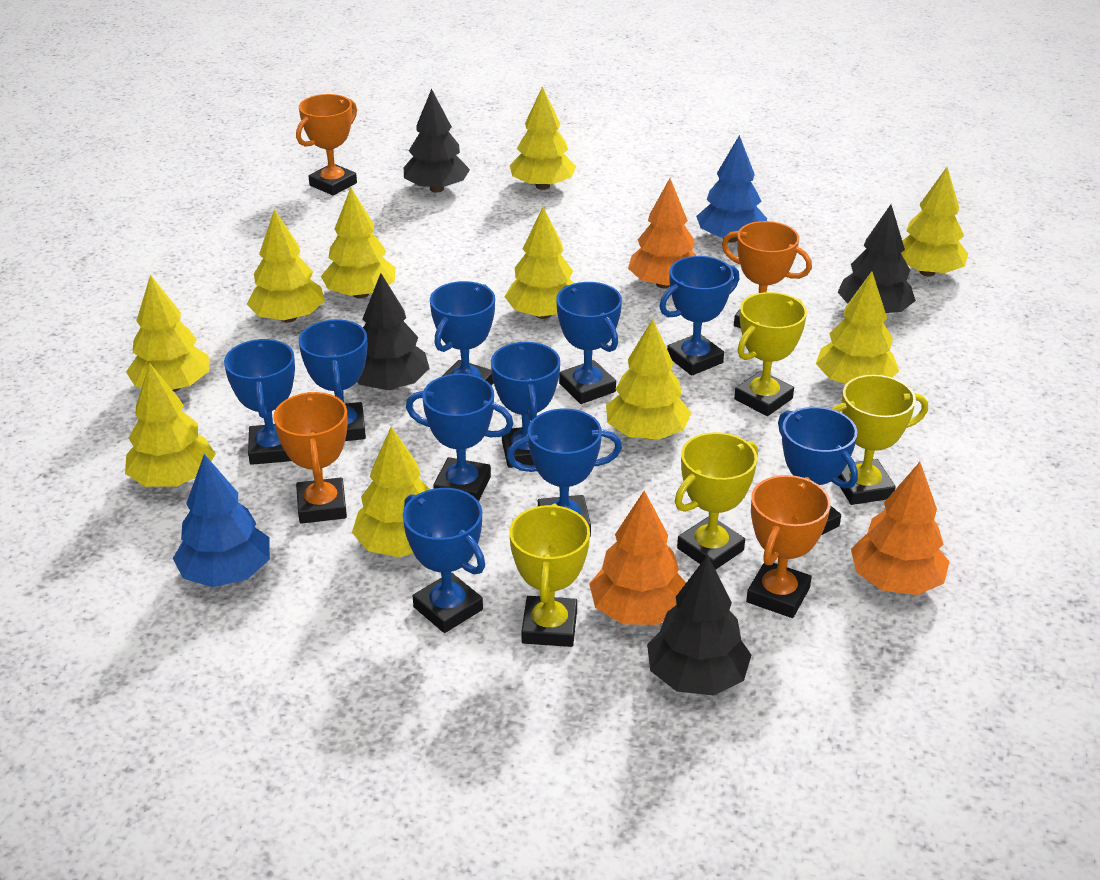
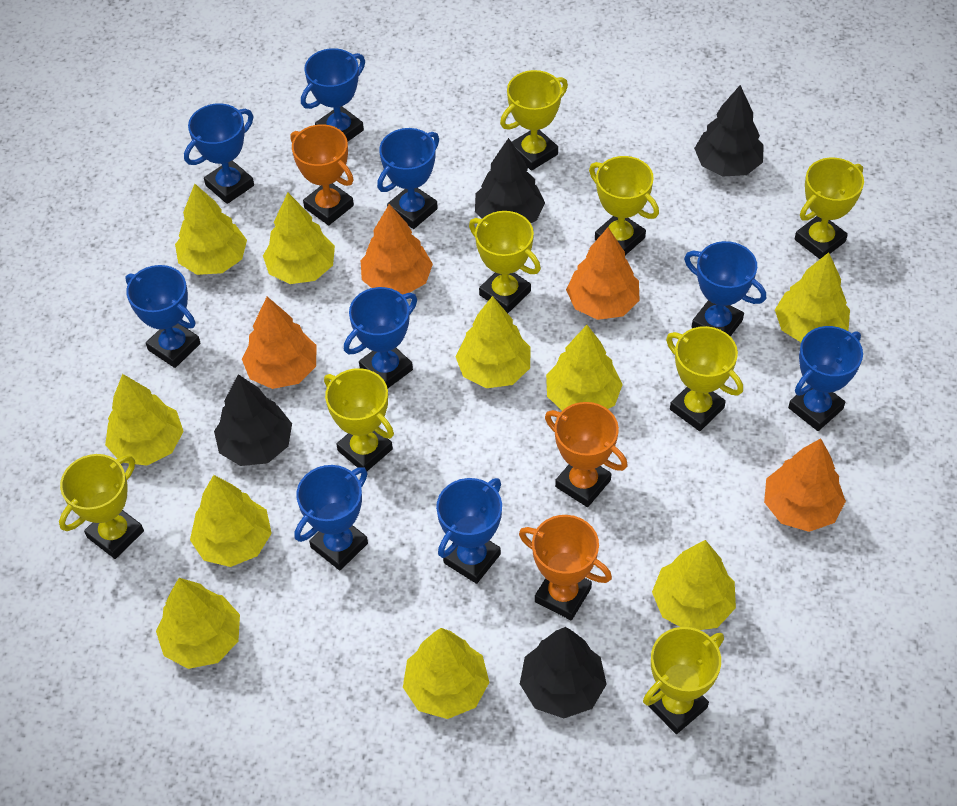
blue tree: 2 -> 0
blue trophy: 10 -> 9
orange tree: 3 -> 4
orange trophy: 4 -> 3
yellow trophy: 4 -> 8

